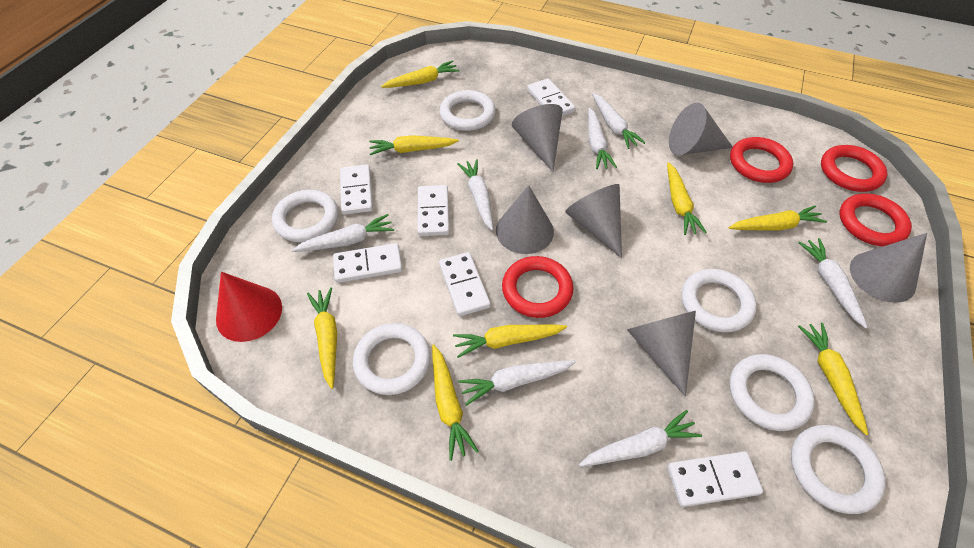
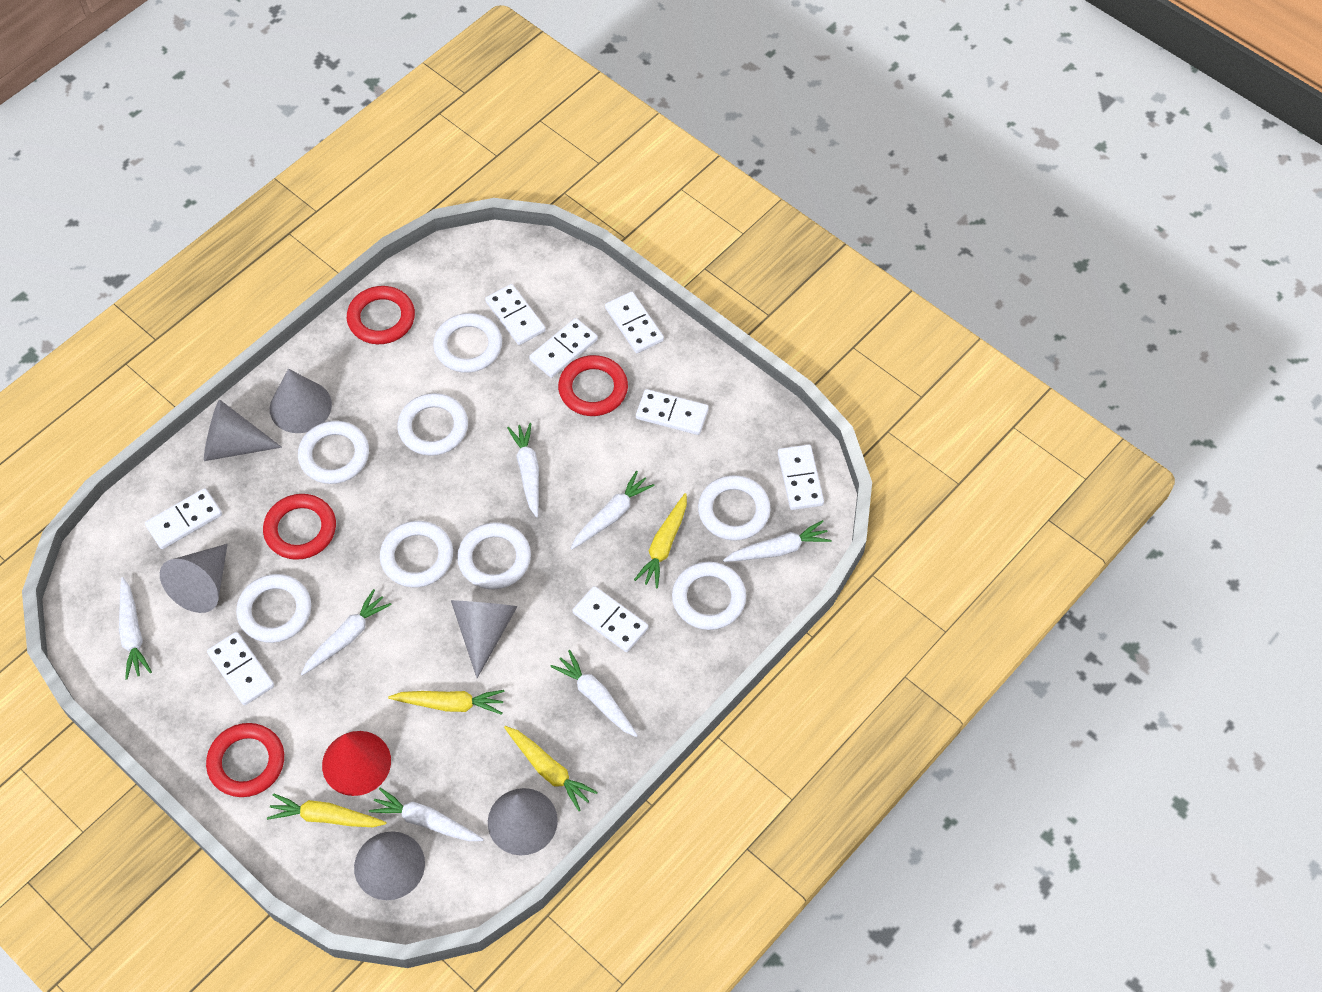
white domino: 6 -> 8
white ring: 6 -> 8
yellow carrot: 8 -> 4

